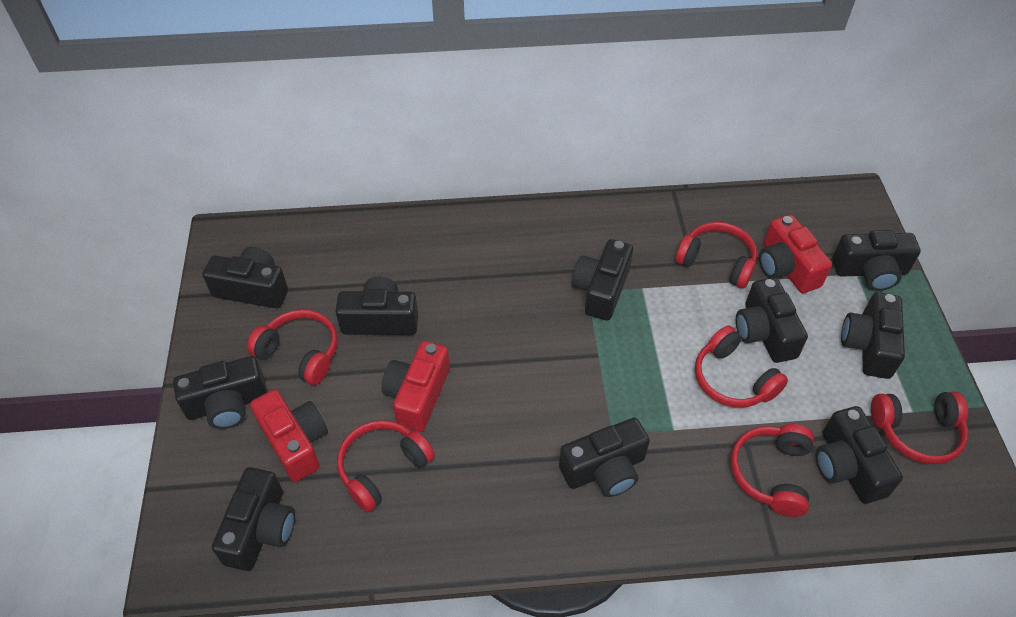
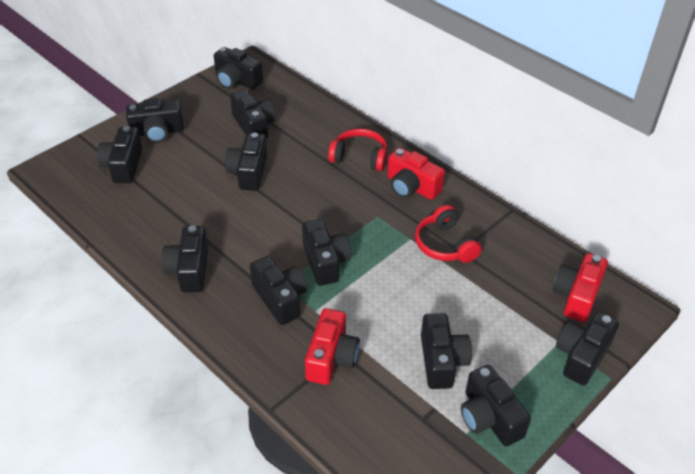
black camera: 10 -> 11
red headphones: 6 -> 2

